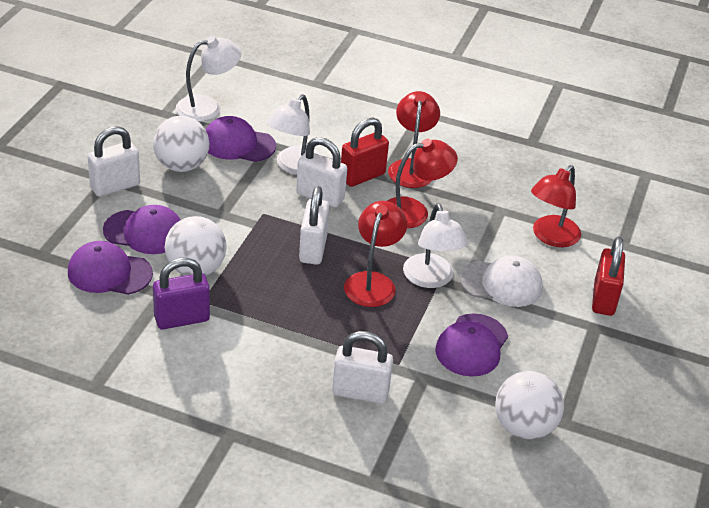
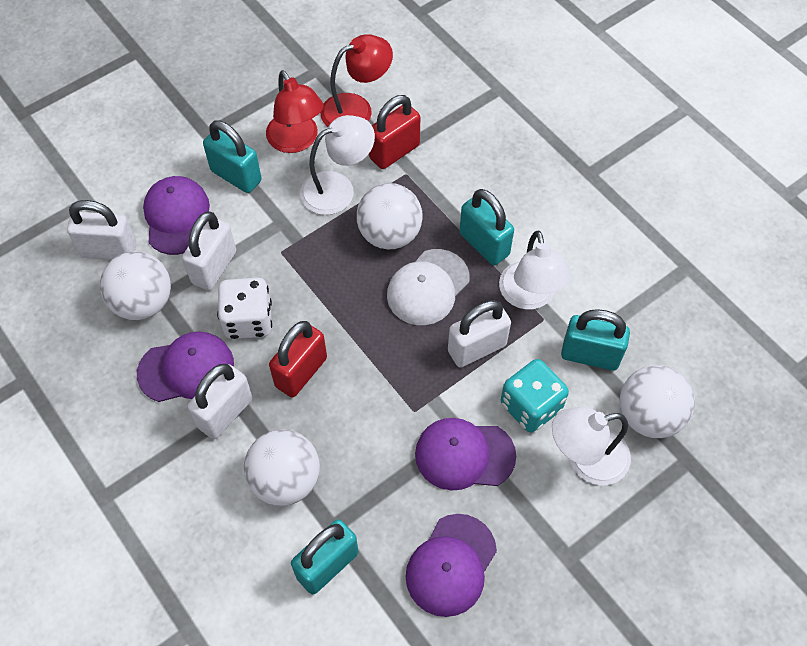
purple padlock: 1 -> 0
red lamp: 4 -> 2
turquoise dice: 0 -> 1
turquoise padlock: 0 -> 4
white ball: 3 -> 4
white dice: 0 -> 1

